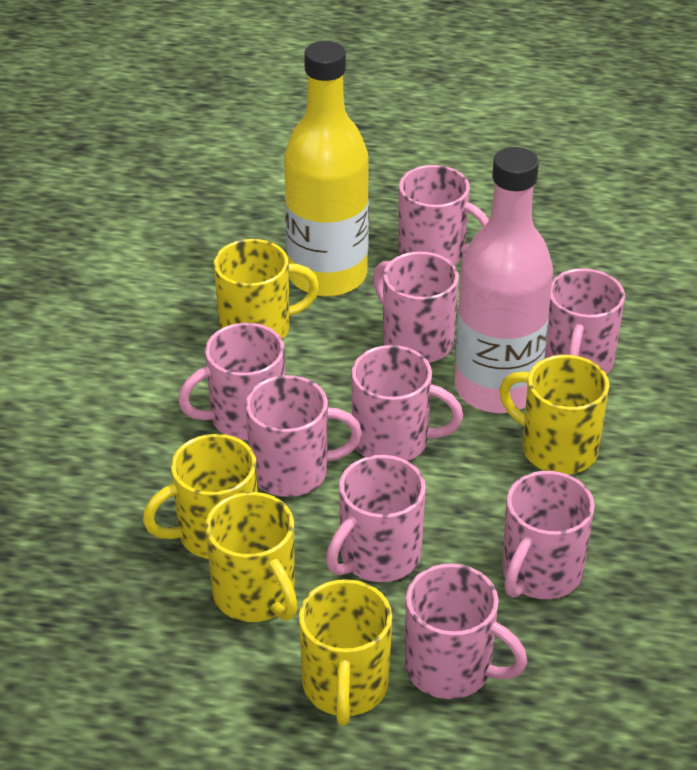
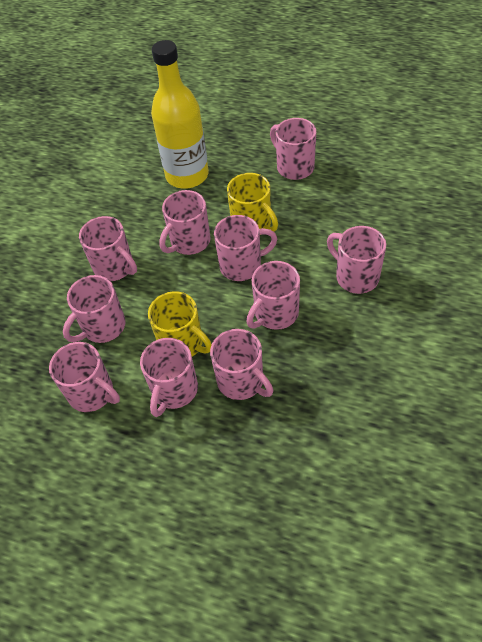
pink bottle: 1 -> 0
pink mug: 9 -> 10
yellow mug: 5 -> 2

